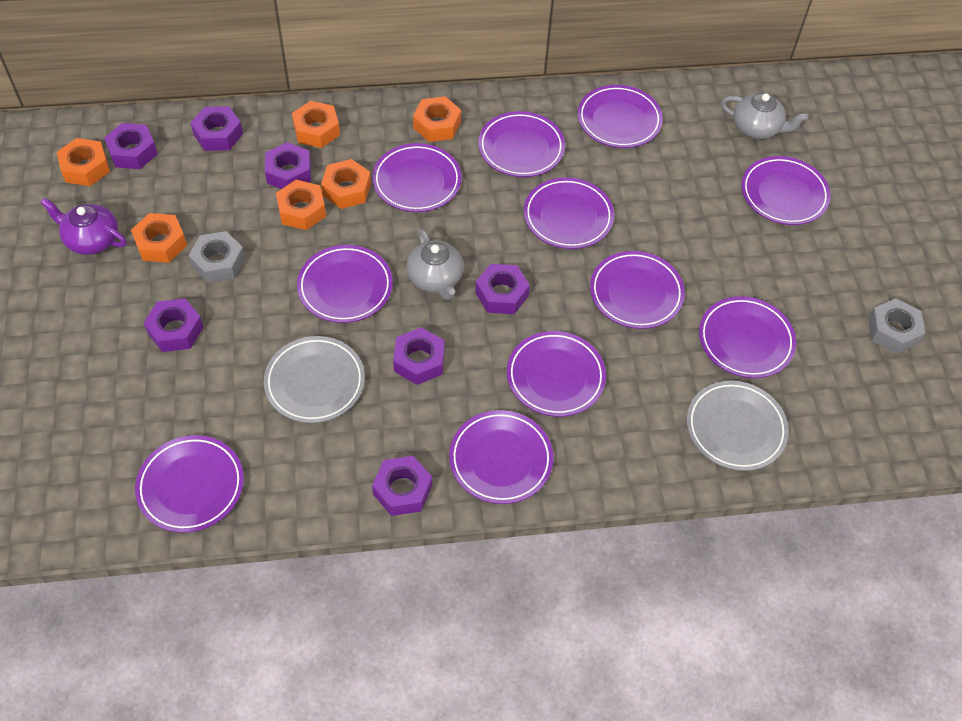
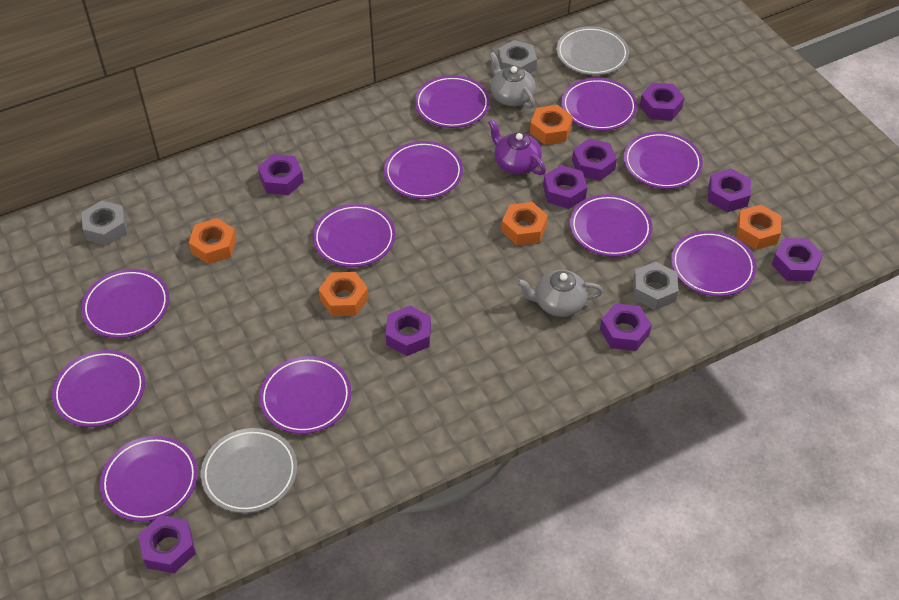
grey nut: 2 -> 3
orange nut: 6 -> 5
purple nut: 7 -> 9

